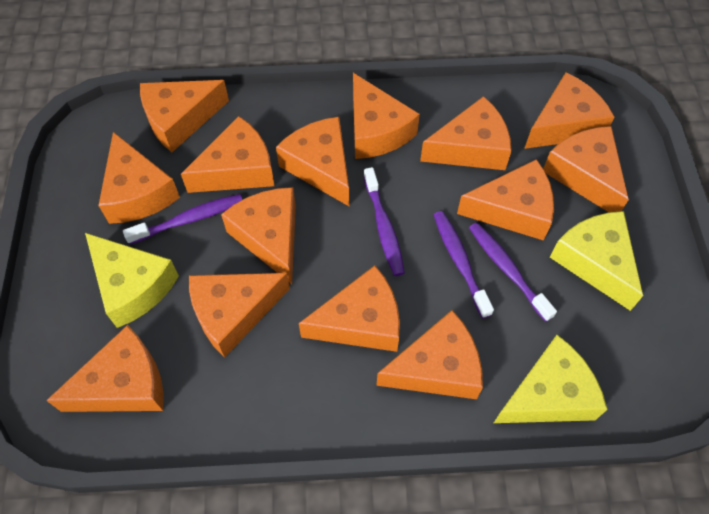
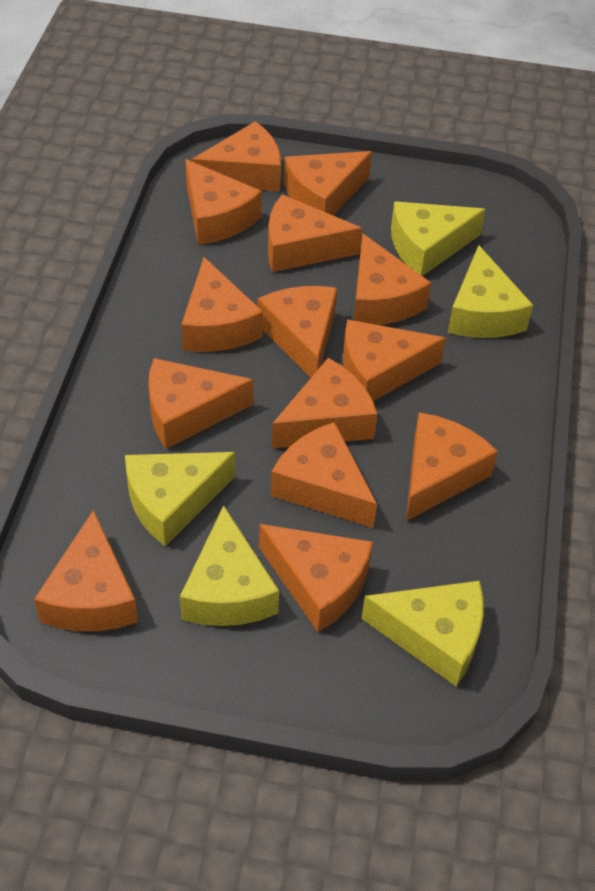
purple toothbrush: 4 -> 0
yellow cheese: 3 -> 5

